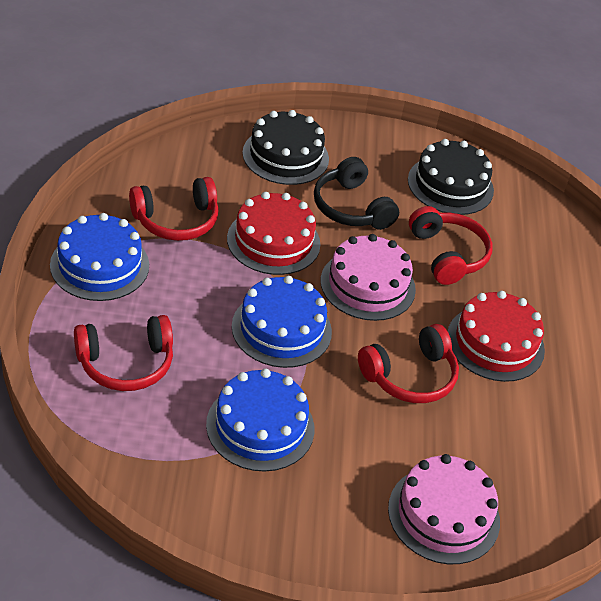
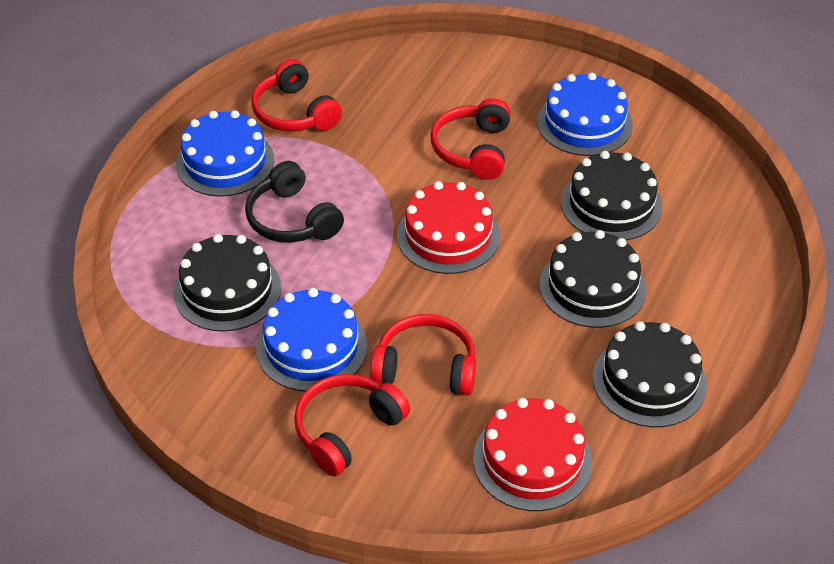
black cake: 2 -> 4
pink cake: 2 -> 0

